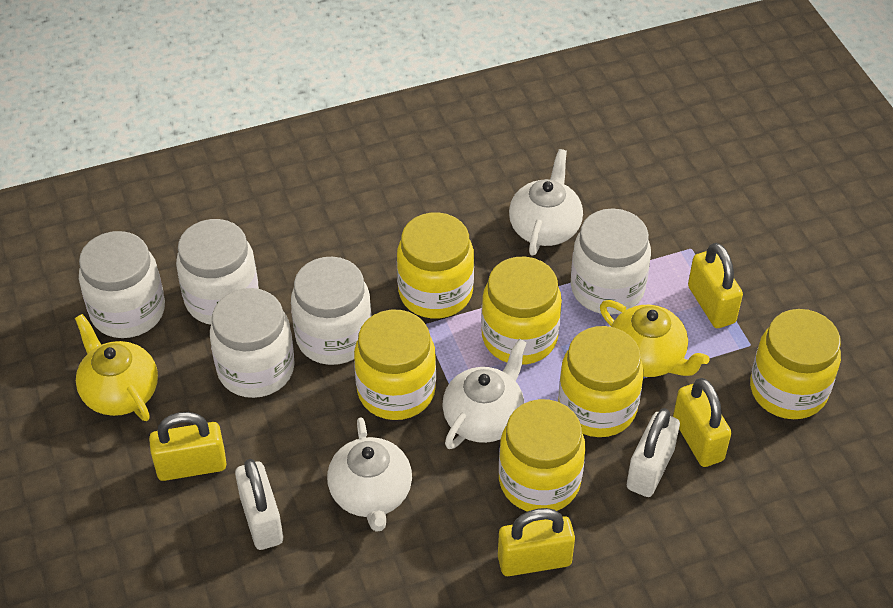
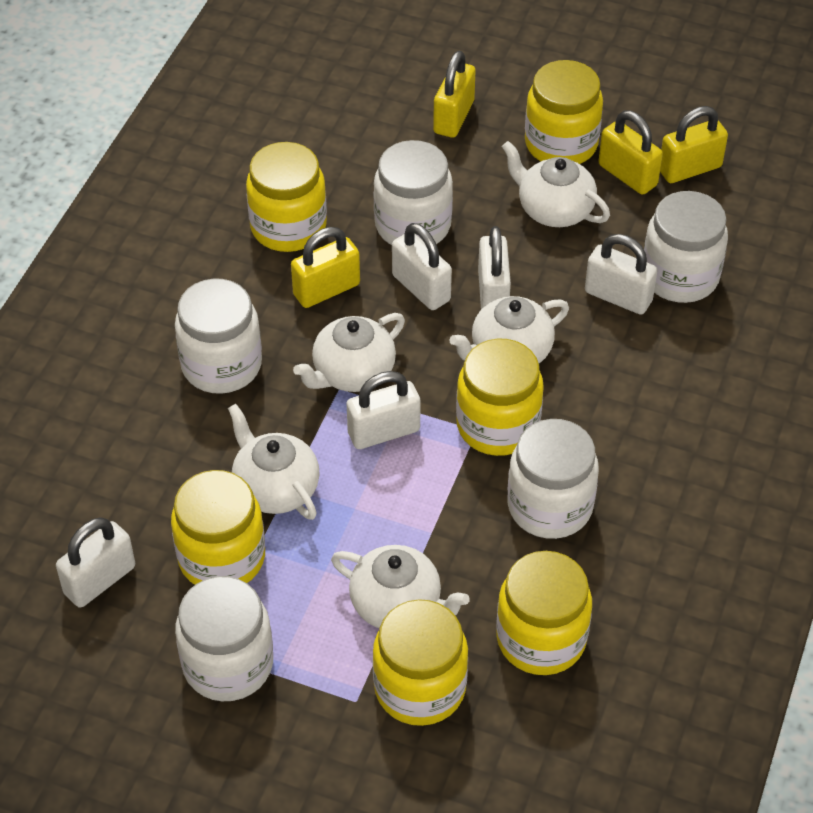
white padlock: 2 -> 5
white teapot: 3 -> 5
yellow teapot: 2 -> 0

